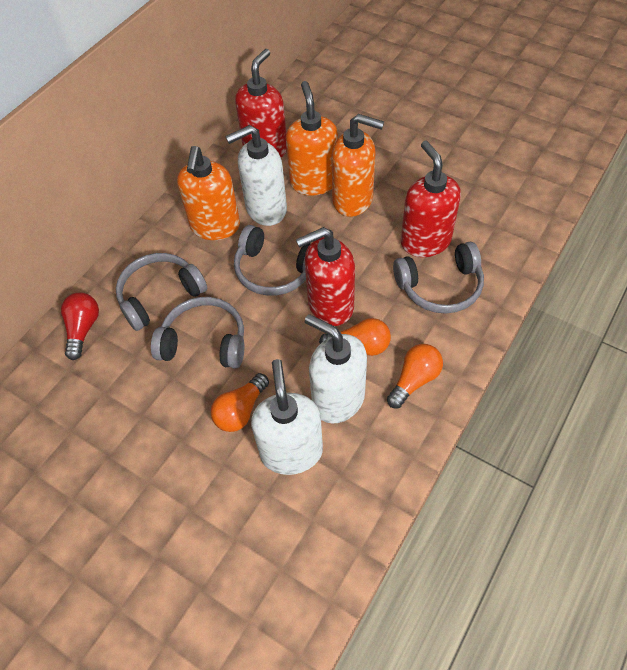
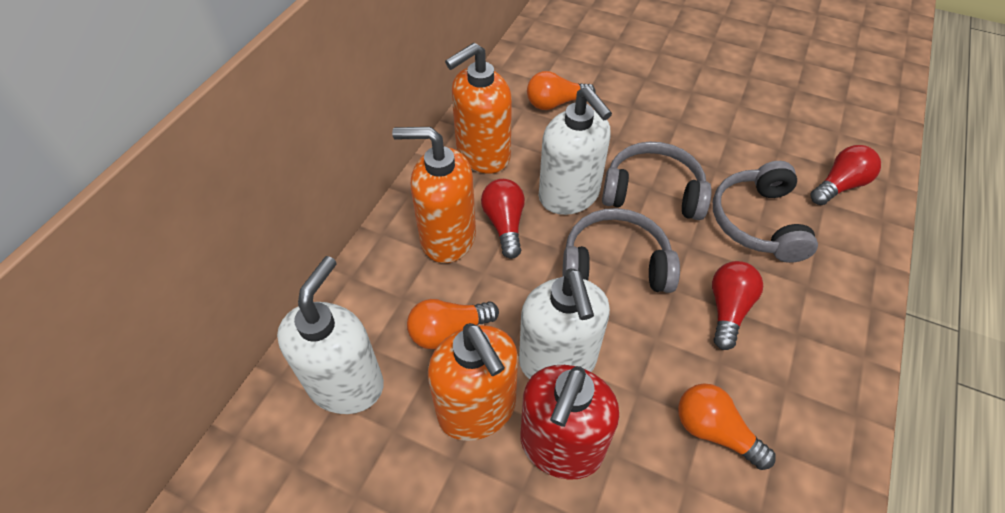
grey headphones: 4 -> 3
red light bulb: 1 -> 3
red soap dispenser: 3 -> 1

